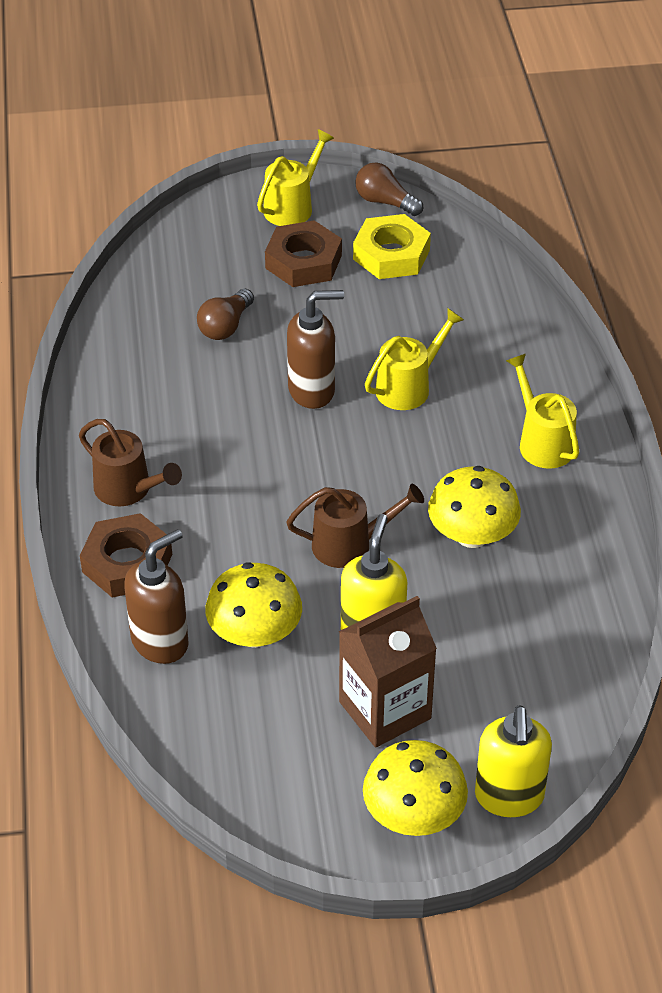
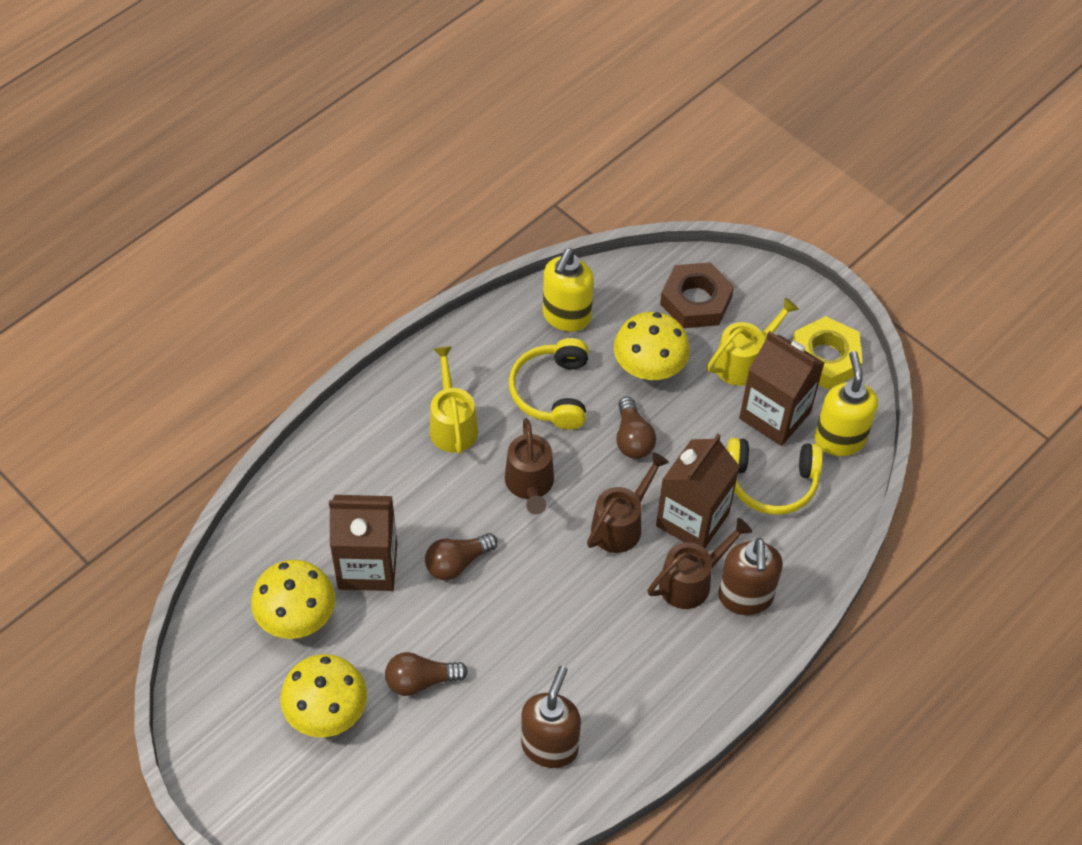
brown carton: 1 -> 3
brown light bulb: 2 -> 3
brown nut: 2 -> 1
brown watering can: 2 -> 3
yellow headphones: 0 -> 2
yellow watering can: 3 -> 2

